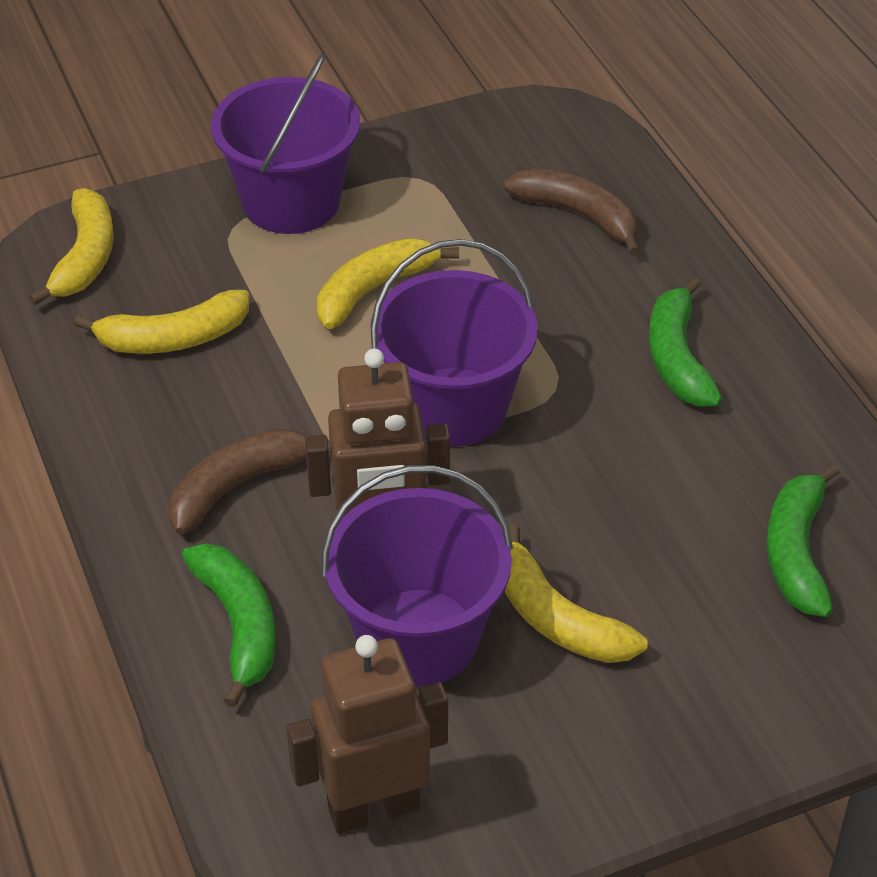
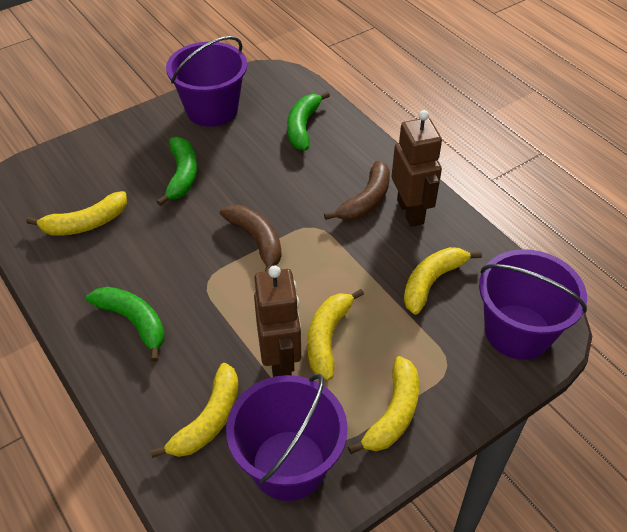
yellow banana: 4 -> 5

